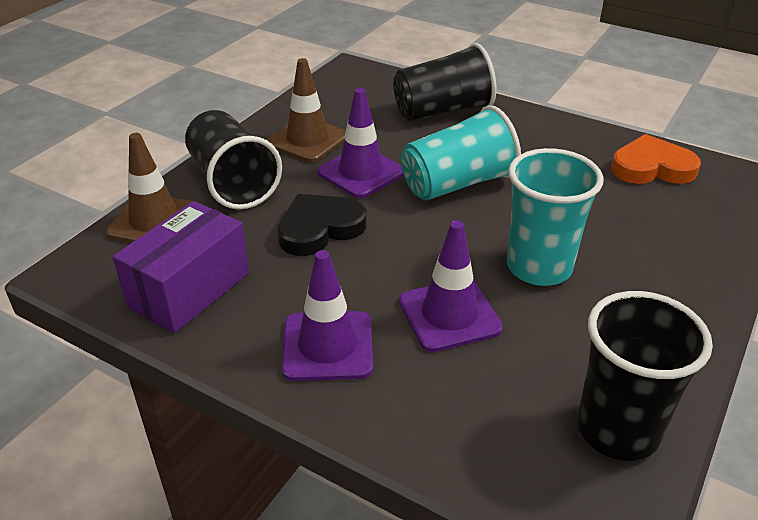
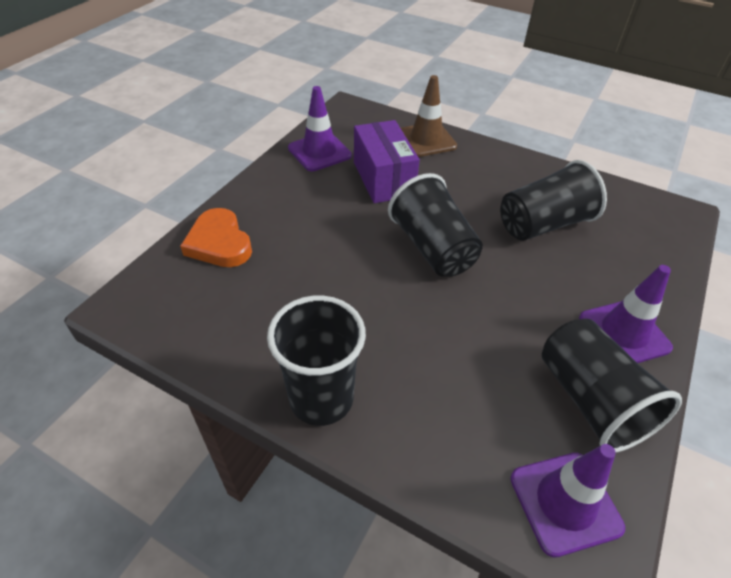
black cup: 3 -> 4
black heart: 1 -> 0
brown traffic cone: 2 -> 1
turquoise cup: 2 -> 0

